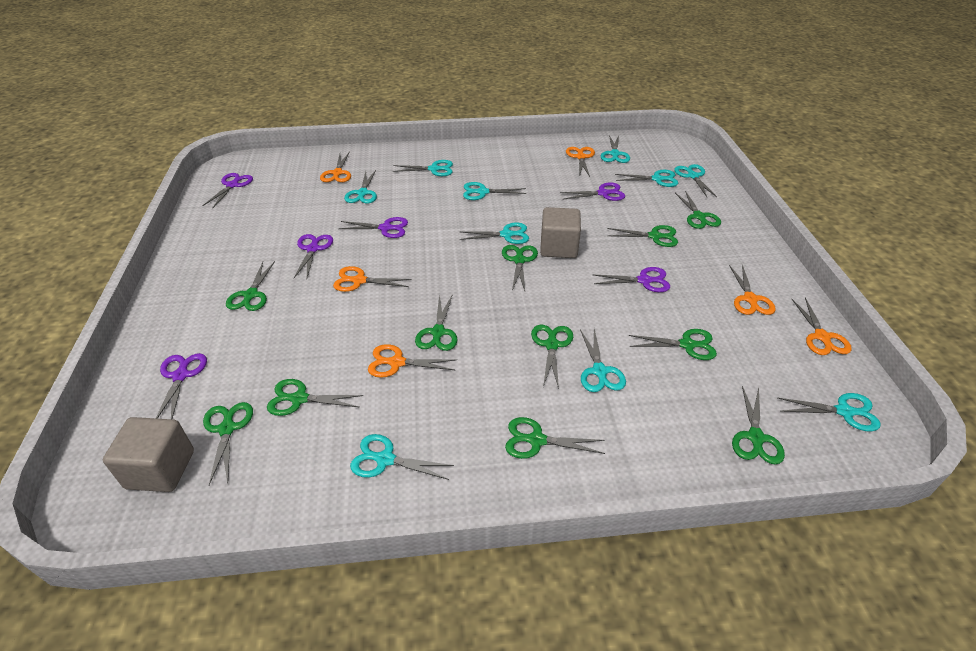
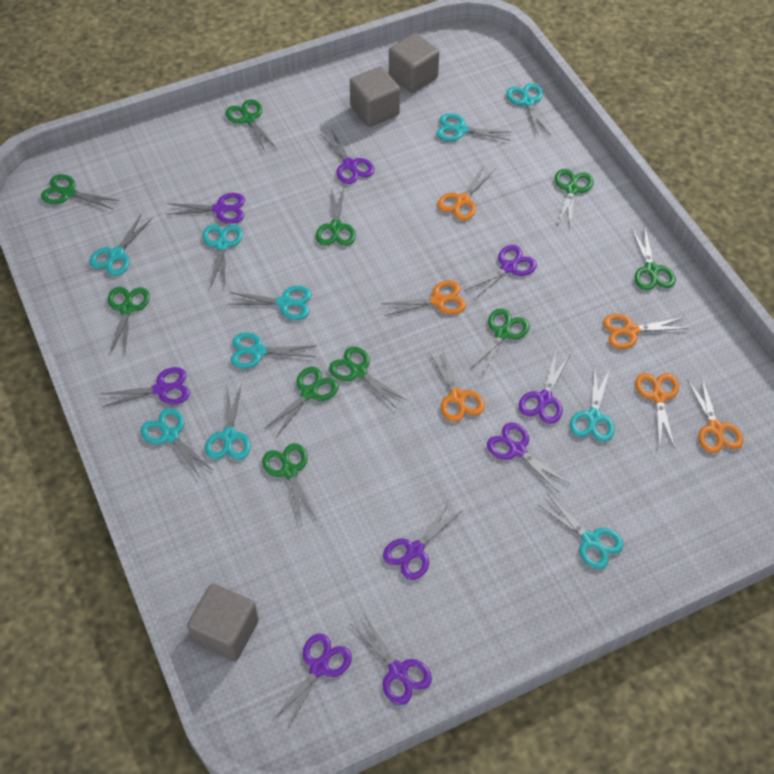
green scissors: 11 -> 10
grey cube: 2 -> 3
purple scissors: 6 -> 9

